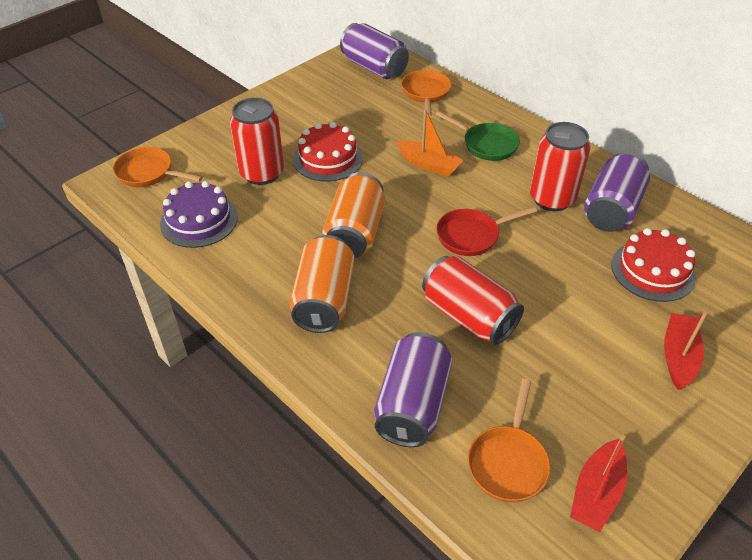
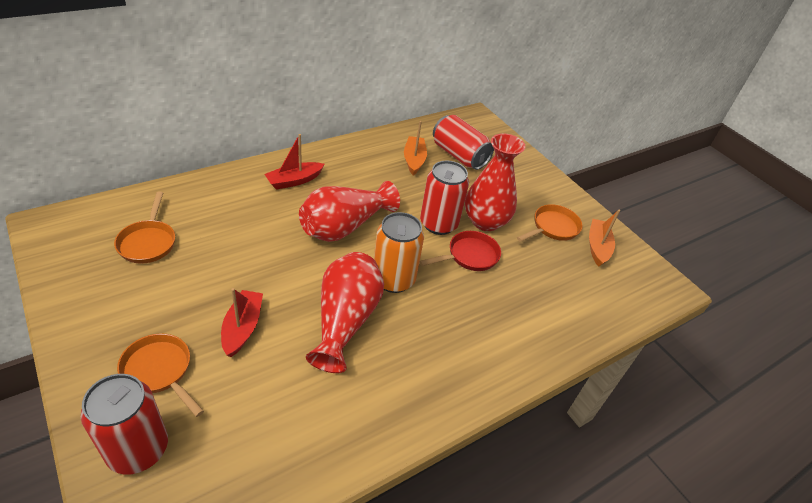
green pan: 1 -> 0
orange boat: 1 -> 2
orange can: 2 -> 1
purple cake: 1 -> 0
purple can: 3 -> 0
red cake: 2 -> 0
red vase: 0 -> 3

